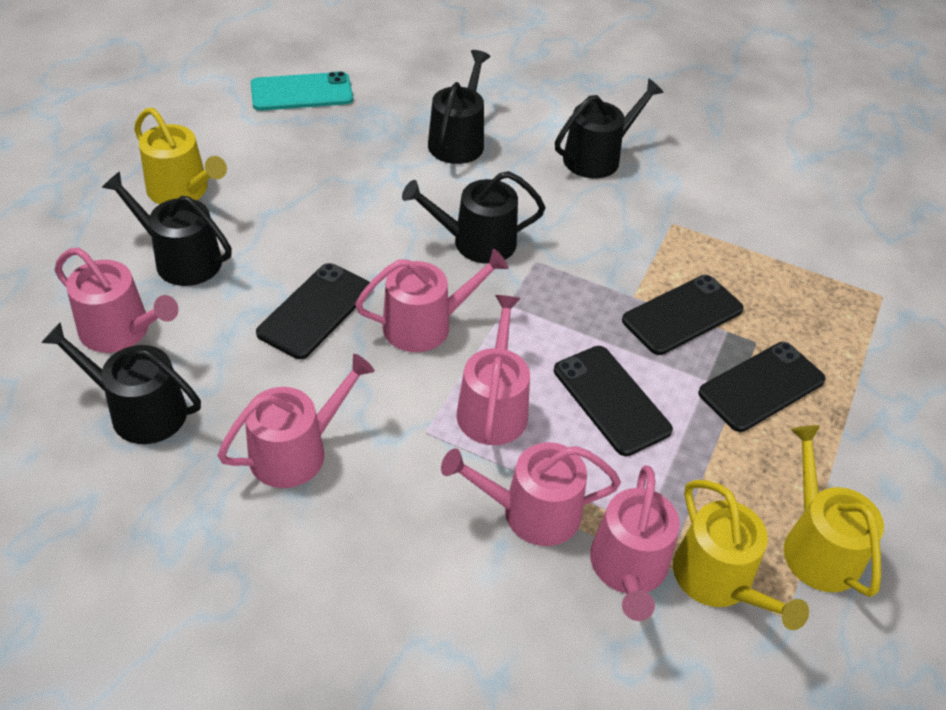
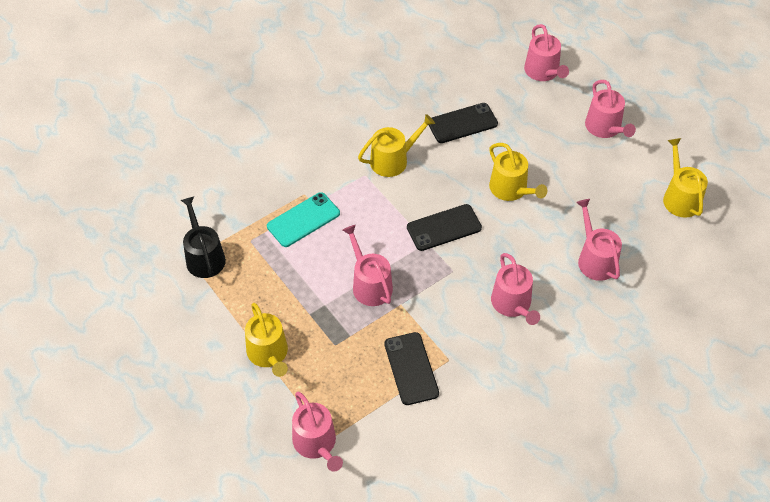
black phone: 4 -> 3
black watering can: 5 -> 1
yellow watering can: 3 -> 4

